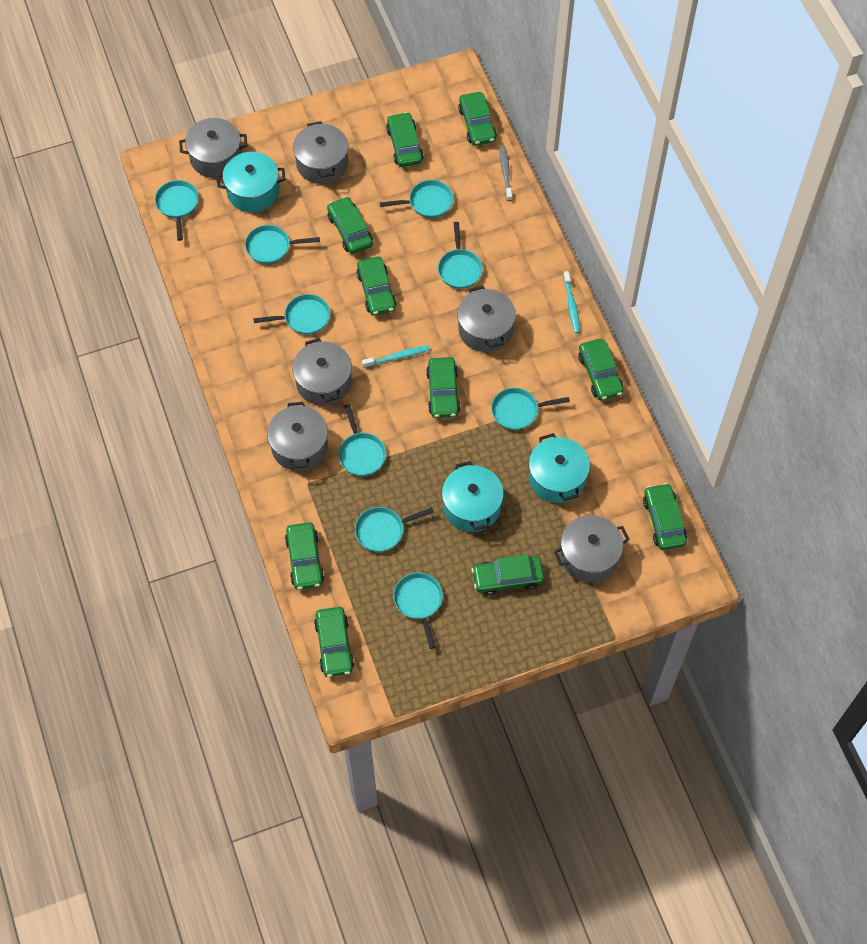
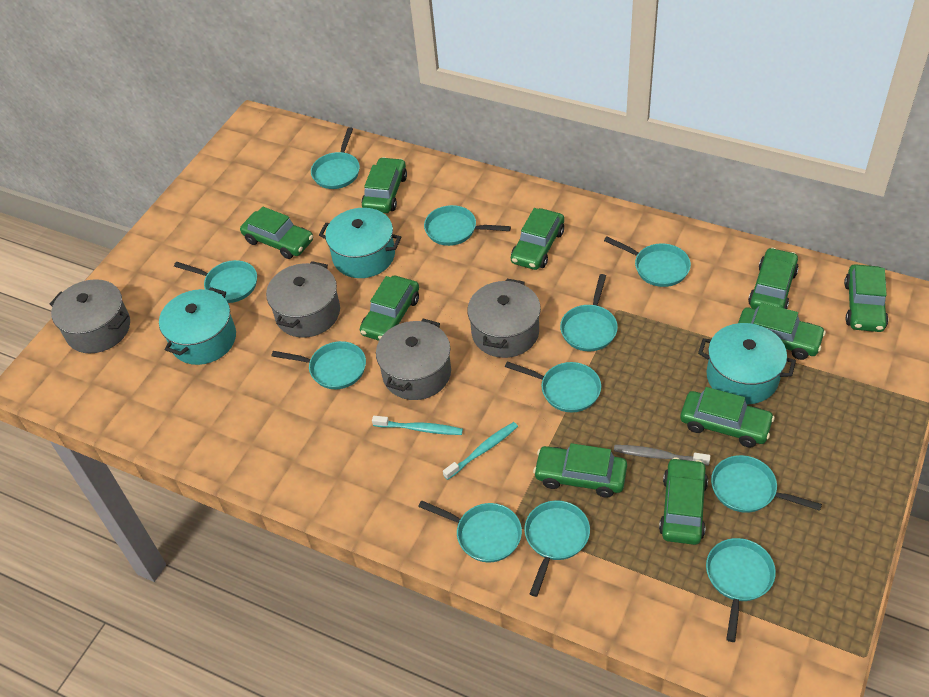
grey pot: 6 -> 4
turquoise pan: 9 -> 11

